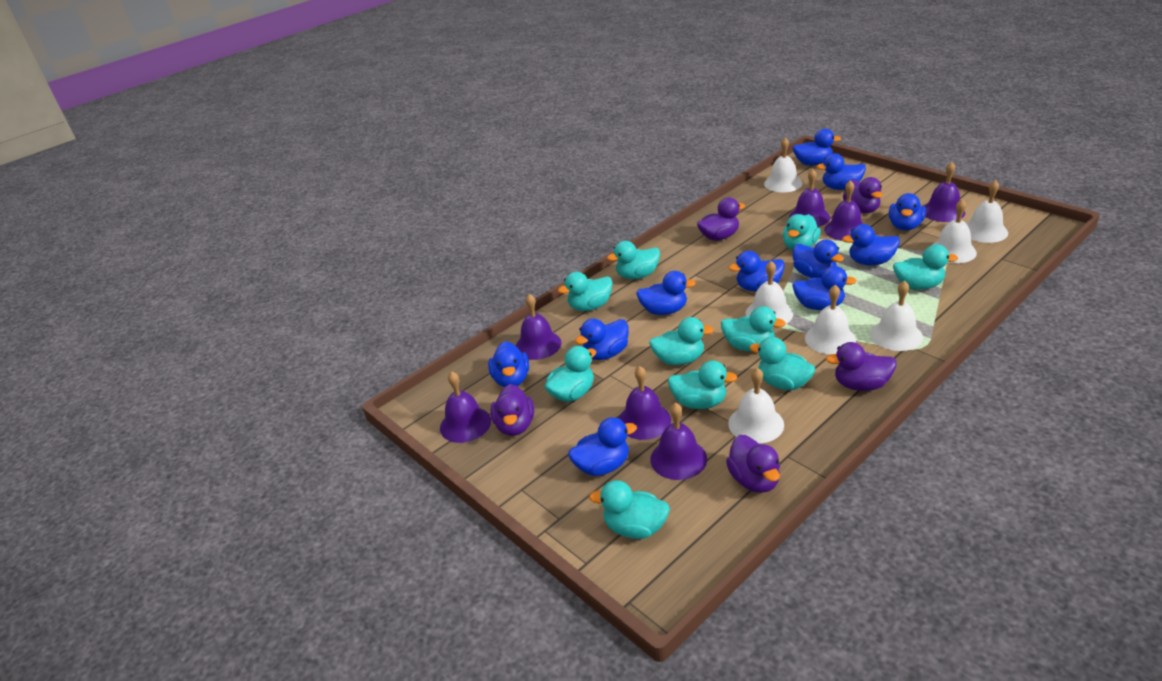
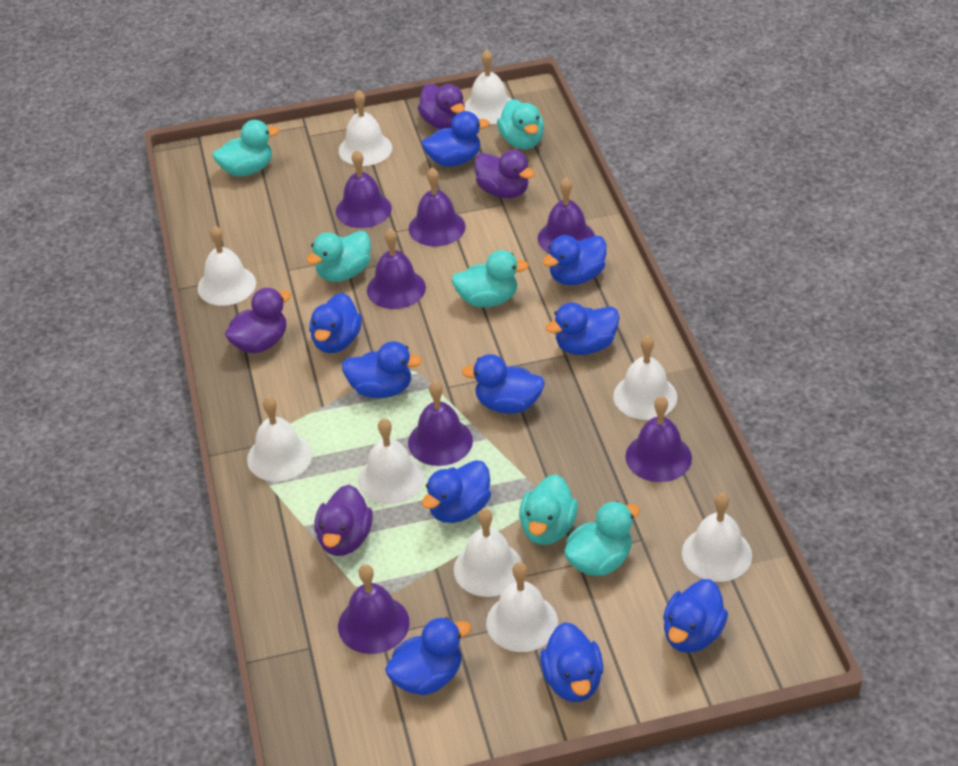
blue duck: 11 -> 10
purple duck: 5 -> 4
turquoise duck: 10 -> 6
white bell: 7 -> 9

